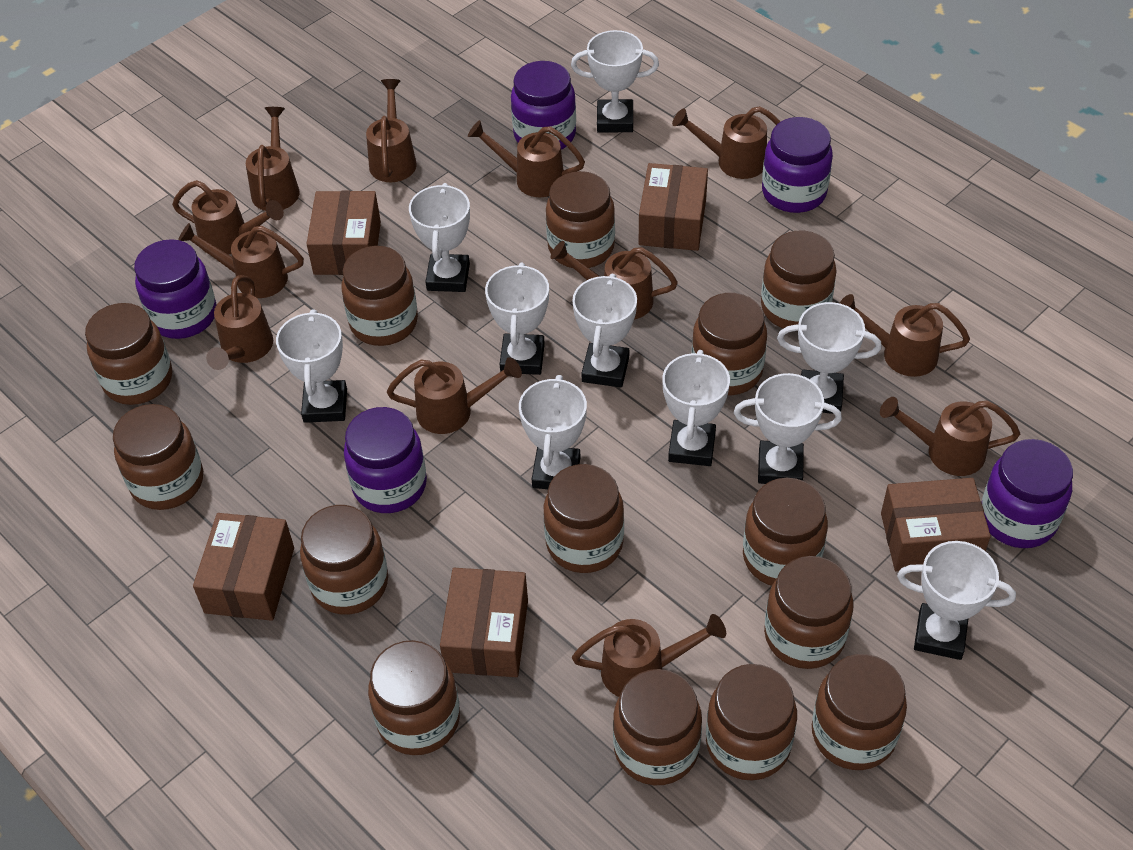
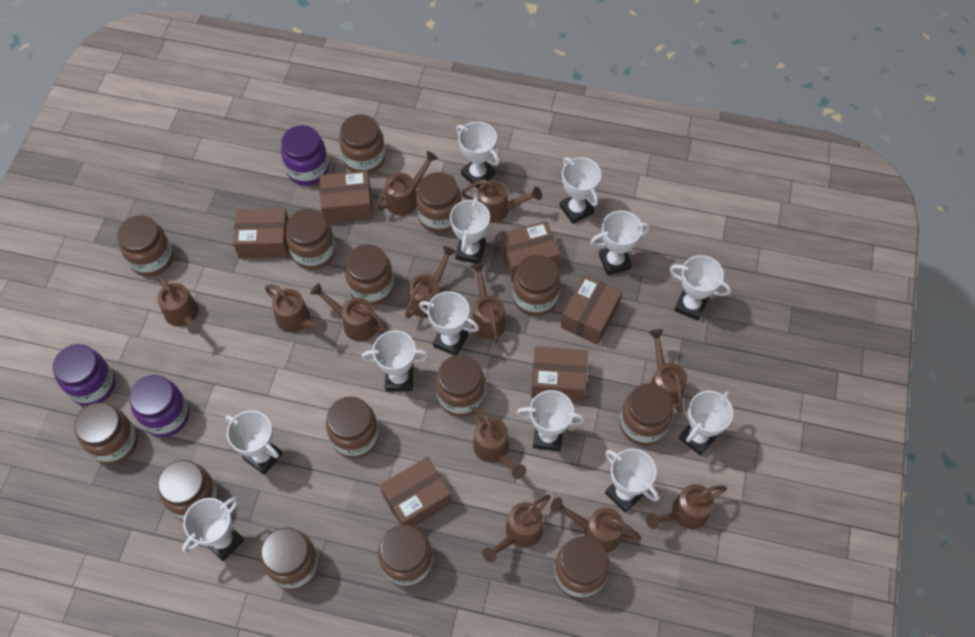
brown box: 5 -> 6
purple jar: 5 -> 3
white trophy: 10 -> 12

